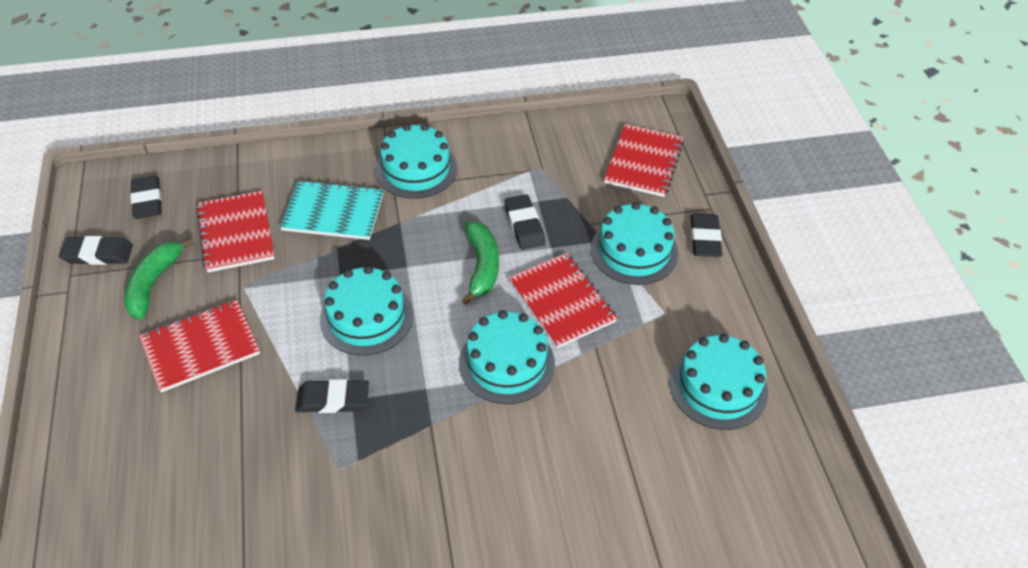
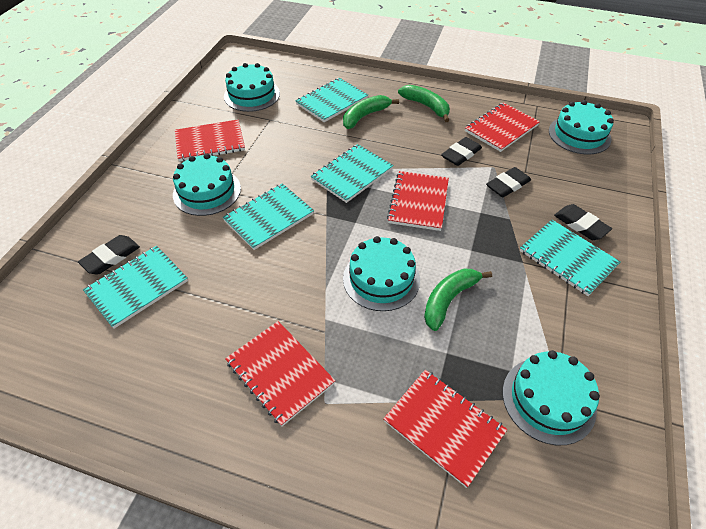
black eraser: 5 -> 4
green banana: 2 -> 3
red notebook: 4 -> 5
turquoise notebook: 1 -> 5

